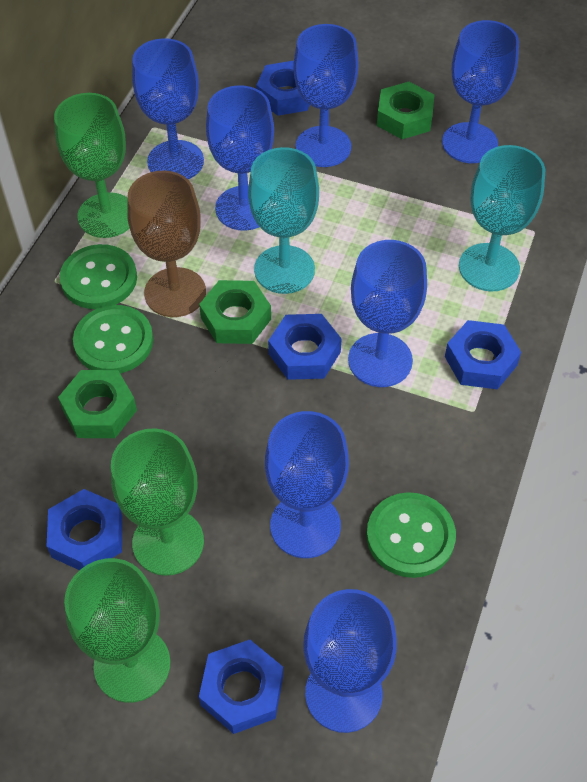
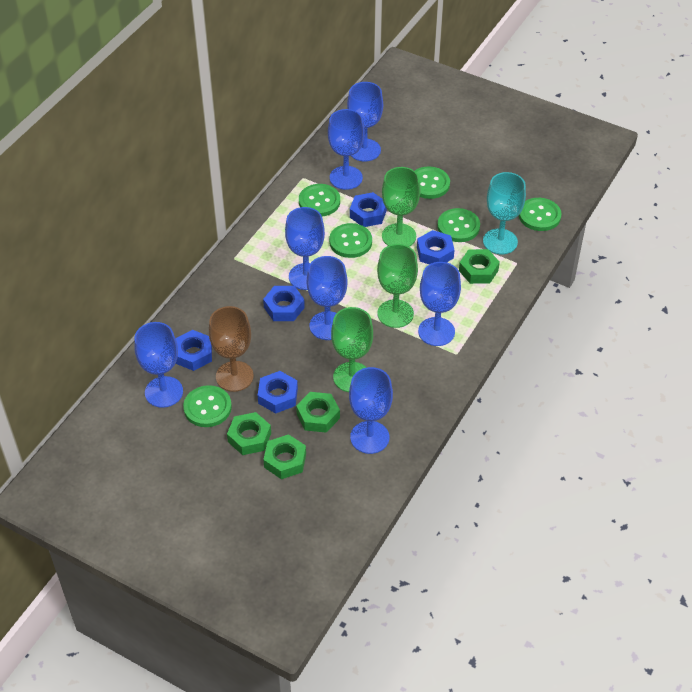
green button: 3 -> 6
green nut: 3 -> 4
turquoise goblet: 2 -> 1

